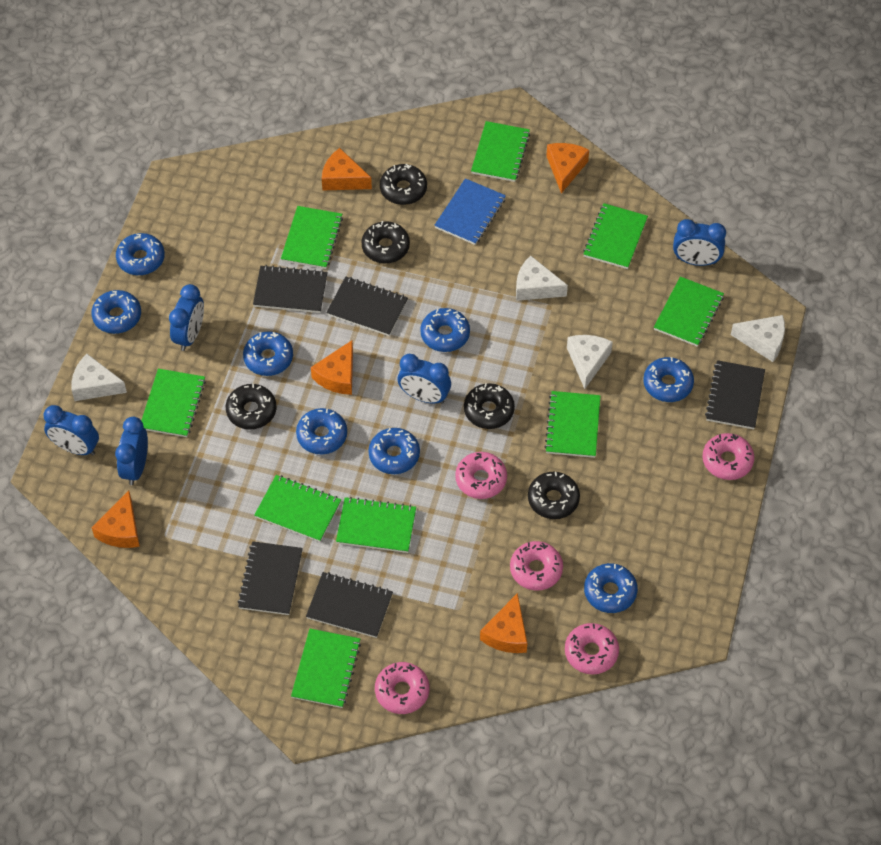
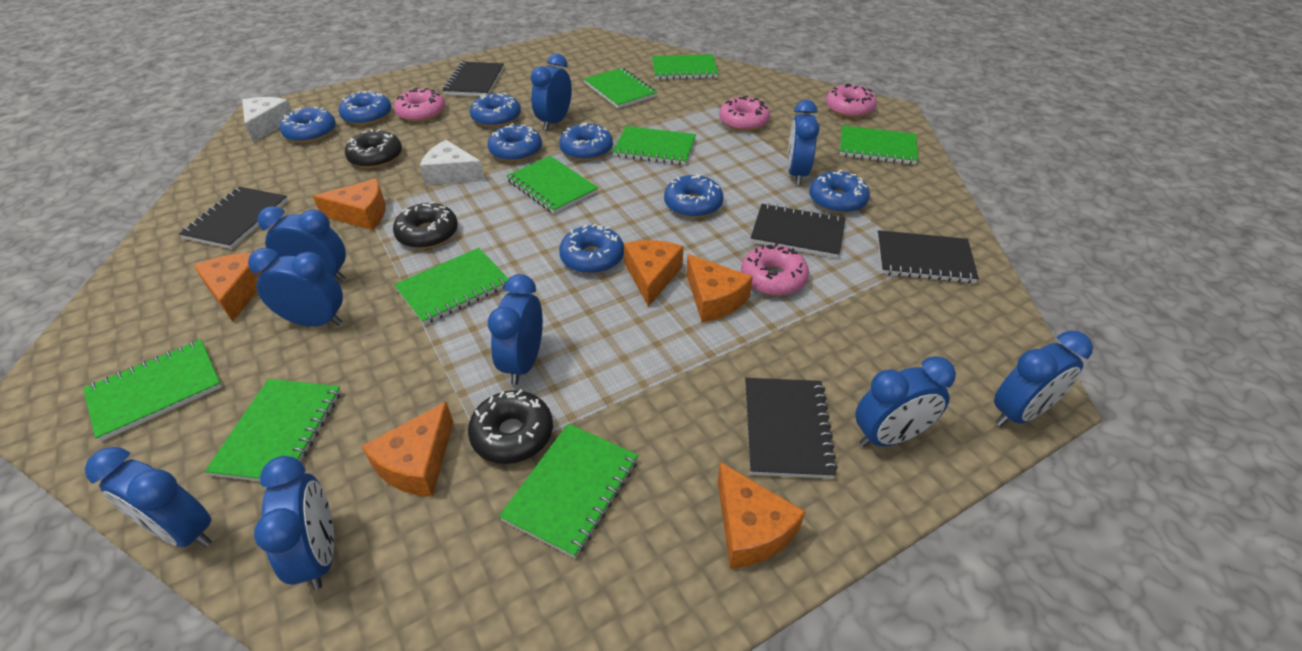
black donut: 5 -> 3
blue clock: 5 -> 9
blue notebook: 1 -> 0
orange cheese: 5 -> 6
pink donut: 5 -> 4
white cheese: 4 -> 2

